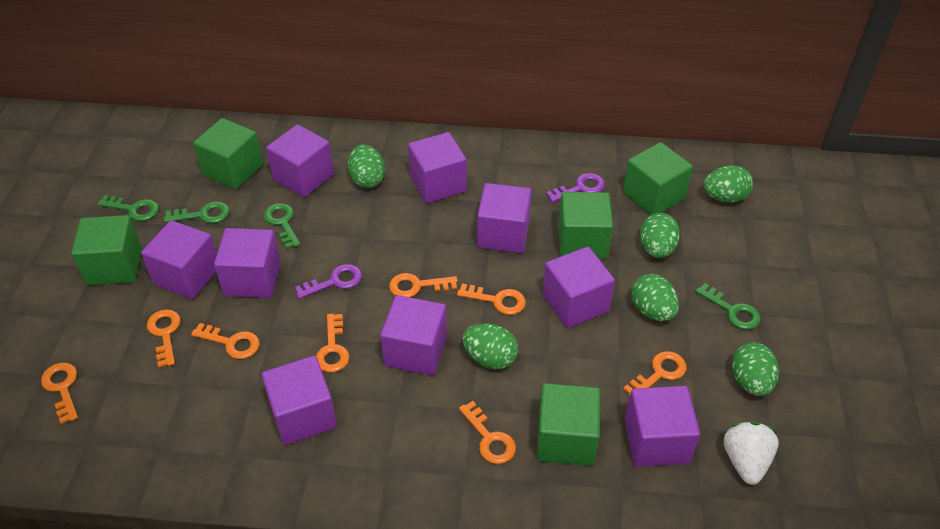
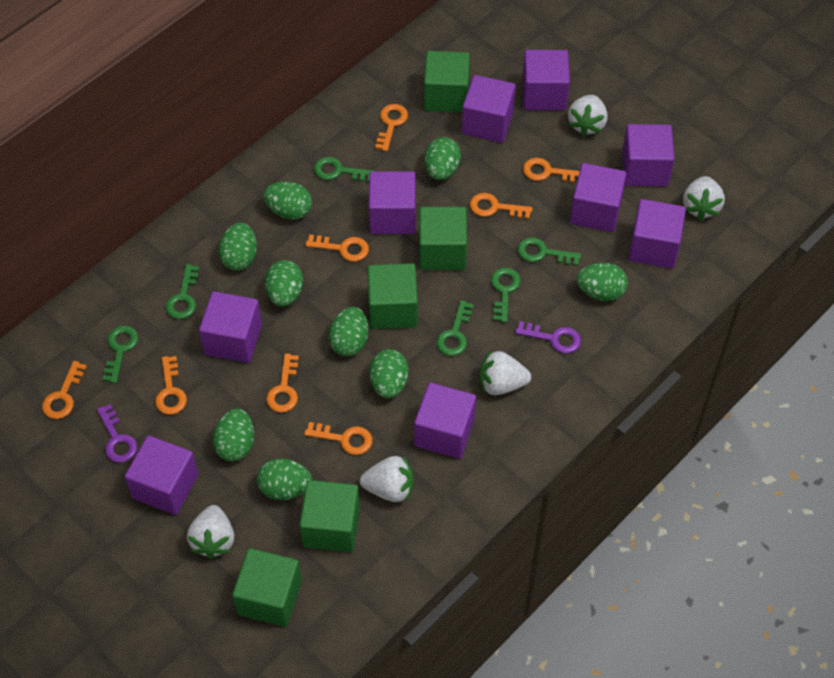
green egg: 6 -> 9
green key: 4 -> 6
white strawberry: 1 -> 5

